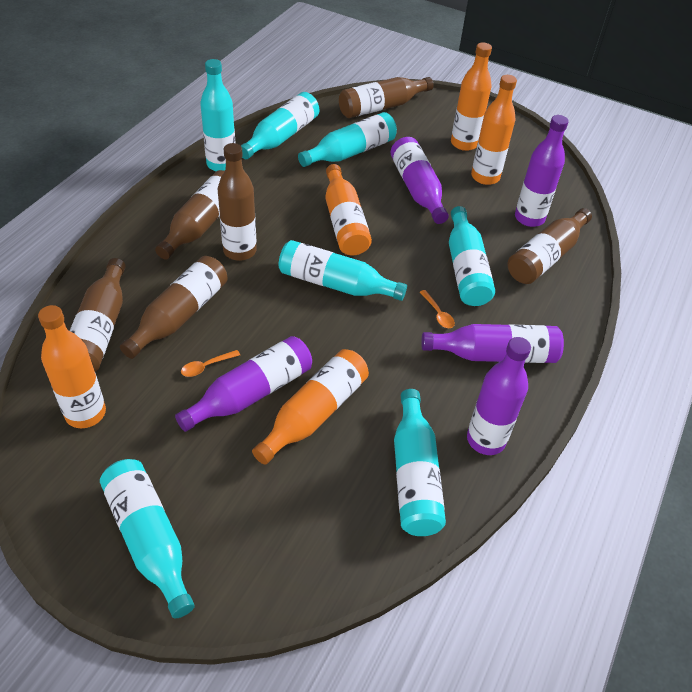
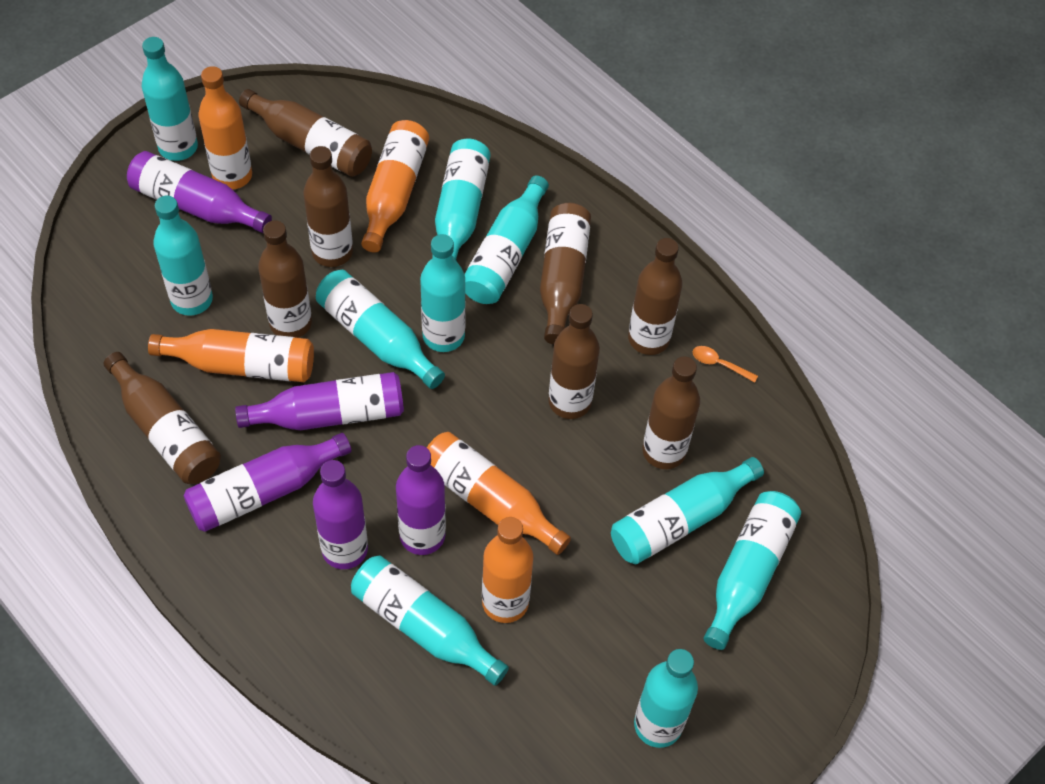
brown bottle: 6 -> 8
orange spoon: 2 -> 1
turquoise bottle: 7 -> 10

